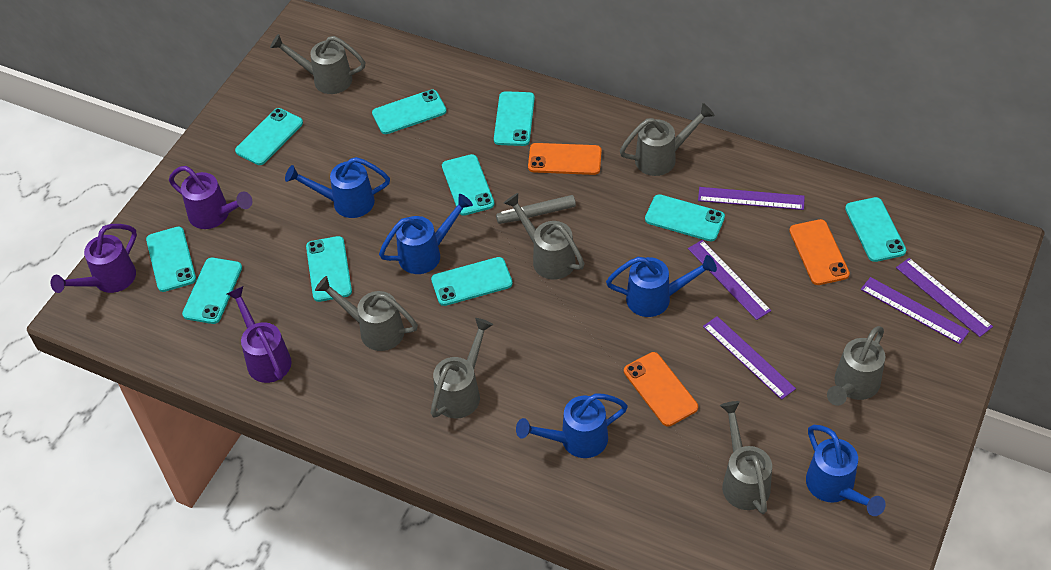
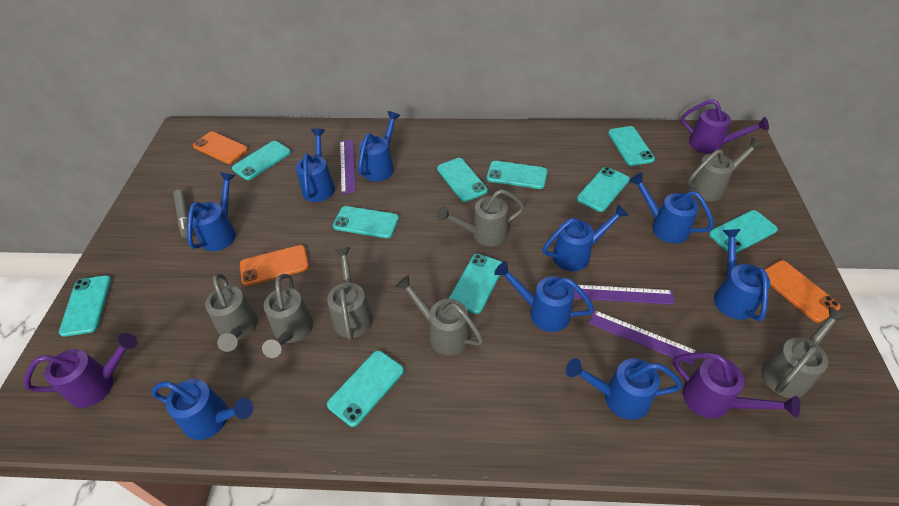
blue watering can: 5 -> 9
purple ruler: 5 -> 3

